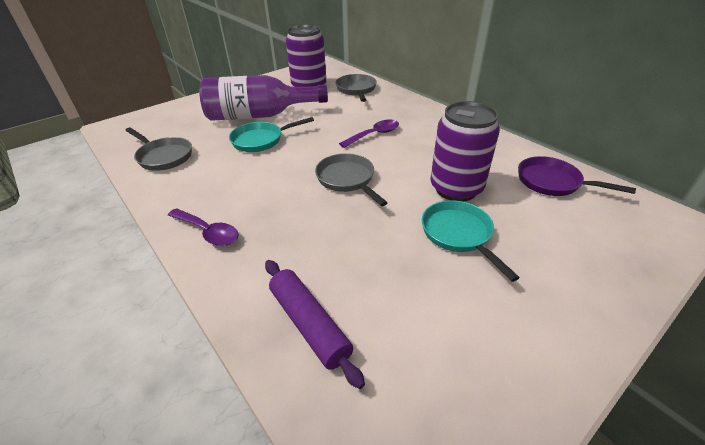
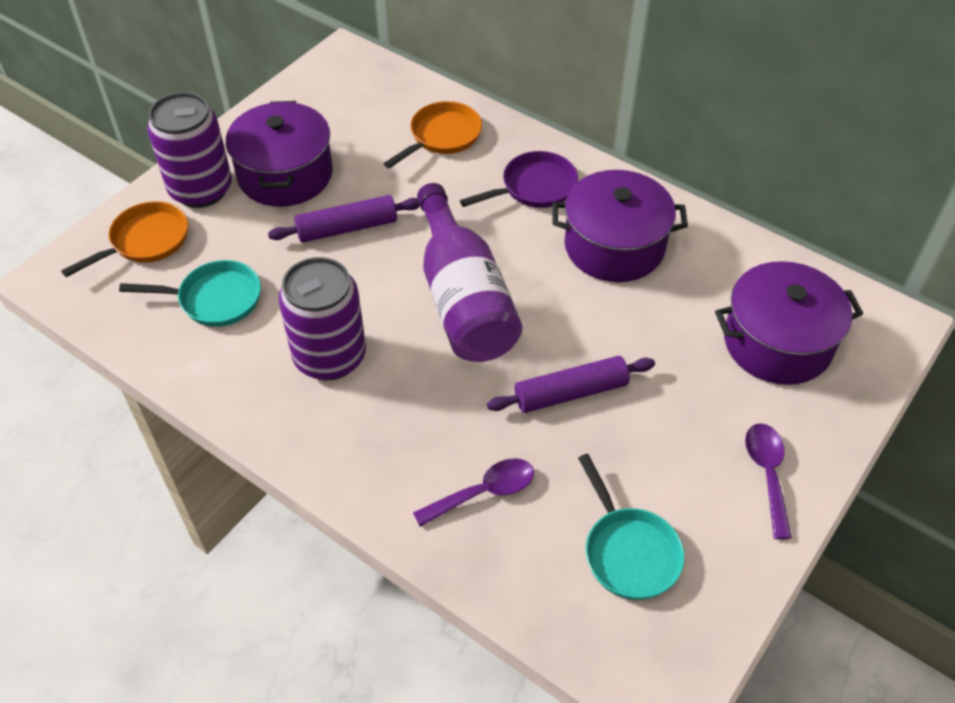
grey pan: 3 -> 0
orange pan: 0 -> 2
purple pot: 0 -> 3
purple rolling pin: 1 -> 2

